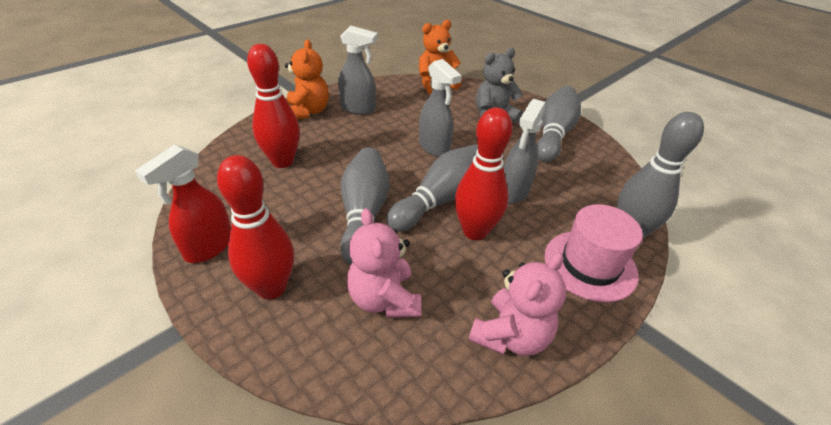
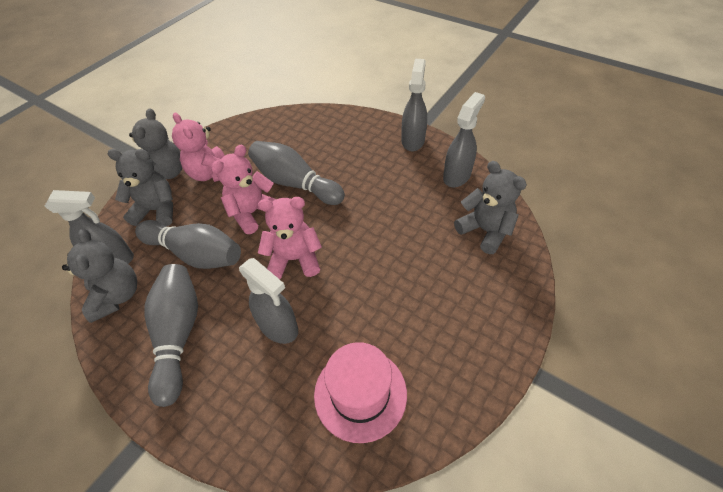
grey bowling pin: 4 -> 3
grey spray bottle: 3 -> 4
grey teddy bear: 1 -> 4
orange teddy bear: 2 -> 0
pink teddy bear: 2 -> 3
red bowling pin: 3 -> 0
red spray bottle: 1 -> 0

